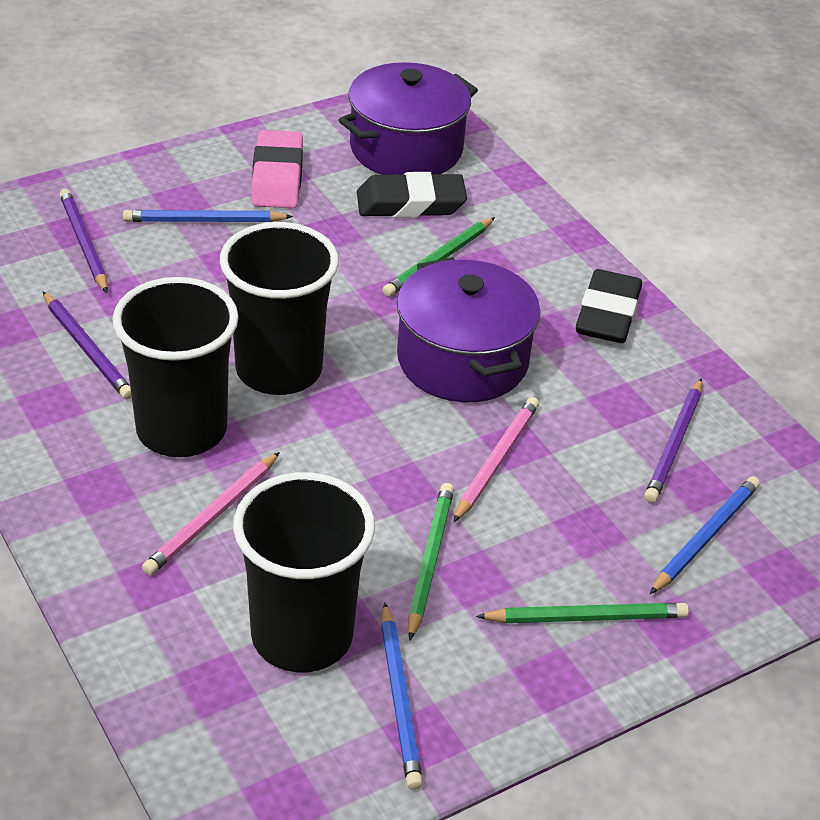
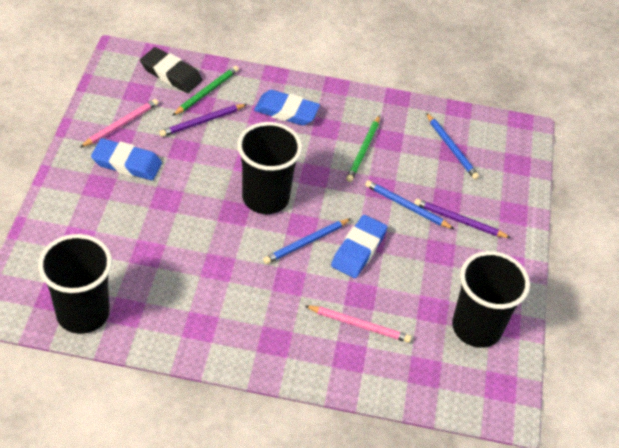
black eraser: 2 -> 1
blue eraser: 0 -> 3
green pencil: 3 -> 2
pink eraser: 1 -> 0
purple pencil: 3 -> 2
purple pot: 2 -> 0

